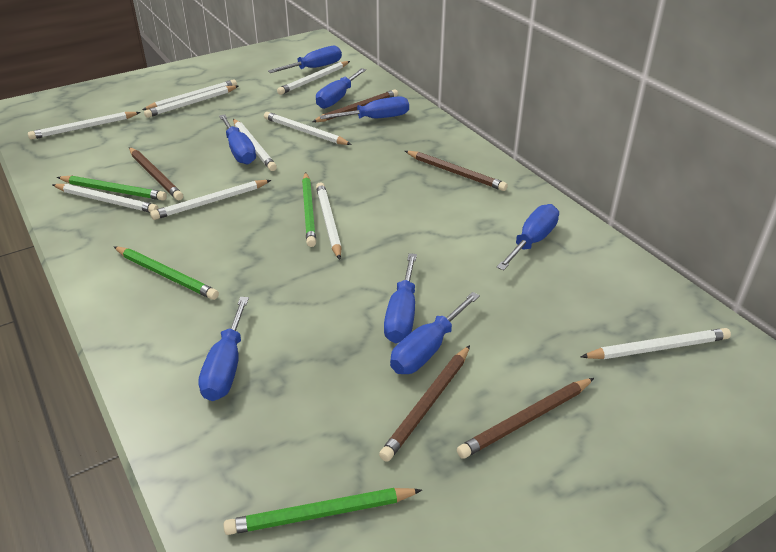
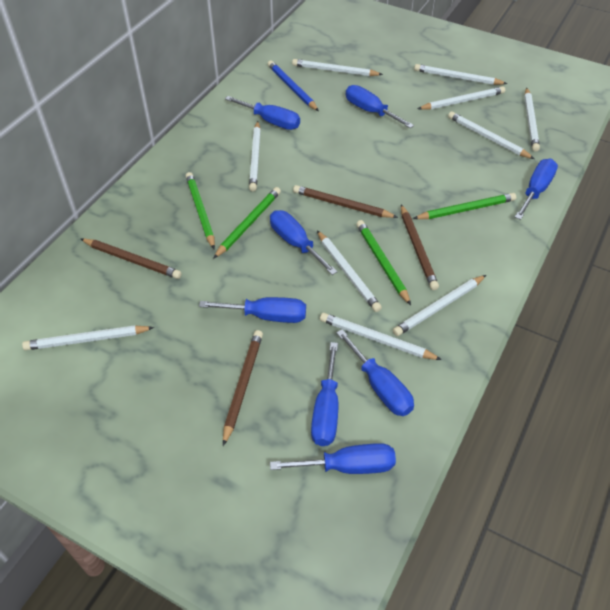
blue pencil: 0 -> 1
brown pencil: 5 -> 4

